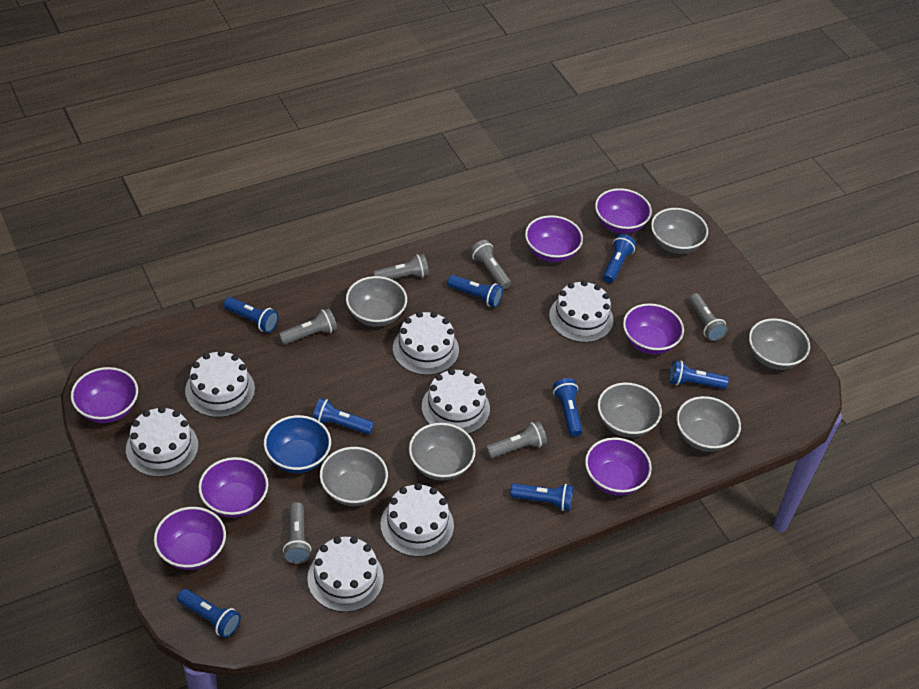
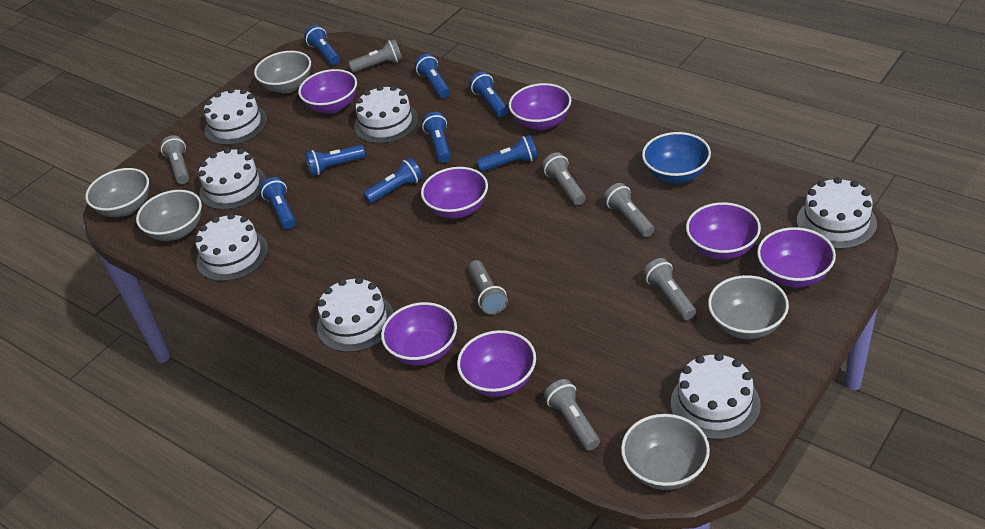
grey bowl: 7 -> 5
grey flashlight: 6 -> 7

